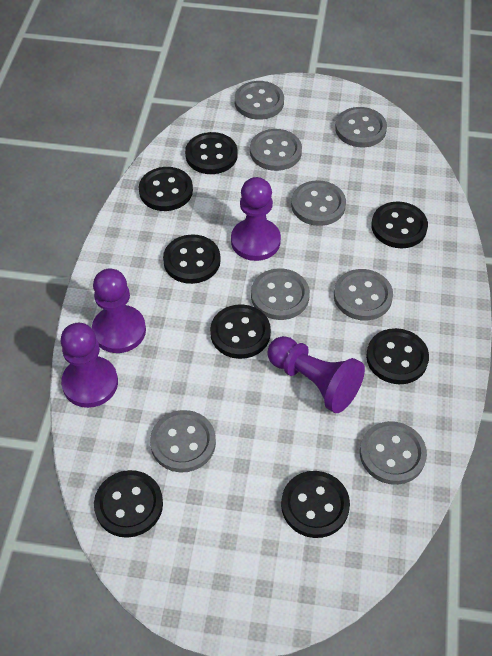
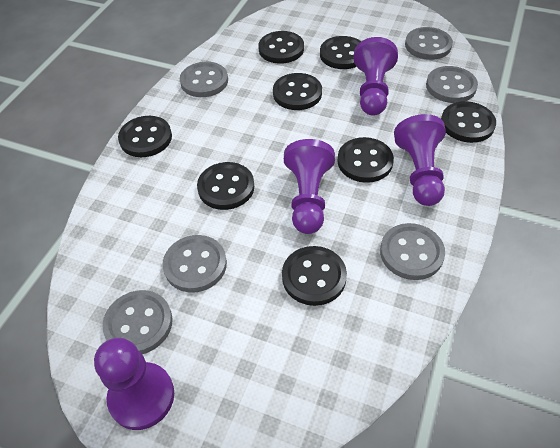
grey button: 8 -> 6

